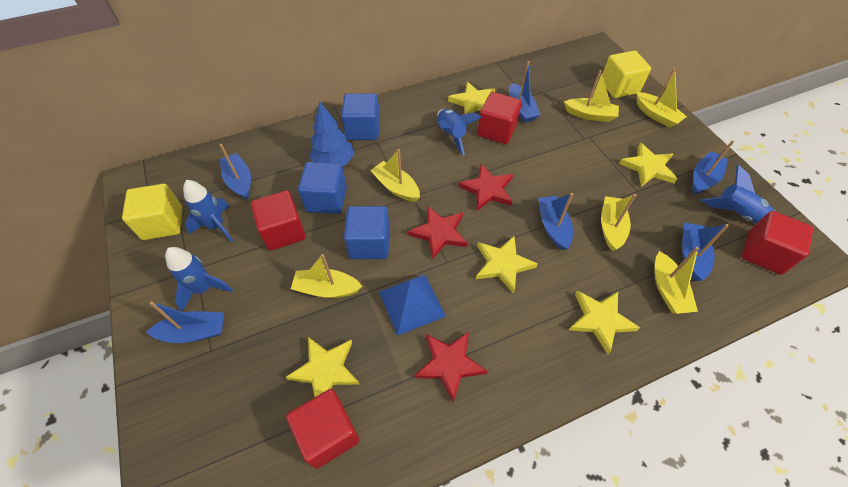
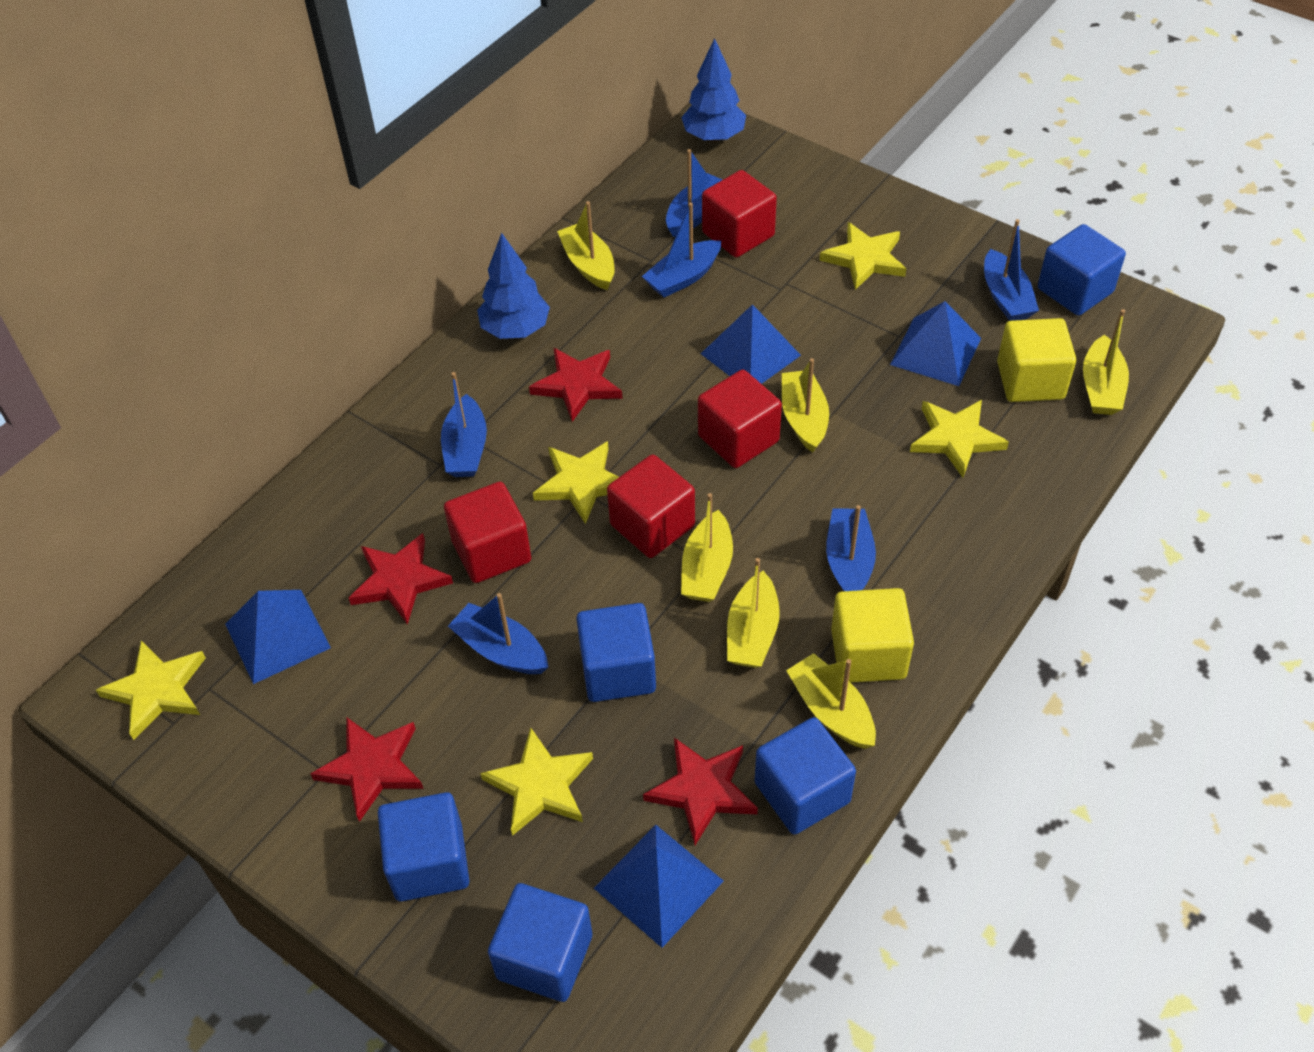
blue cube: 3 -> 5
blue pyramid: 1 -> 4
blue rocket: 4 -> 0
blue tree: 1 -> 2
red star: 3 -> 4

